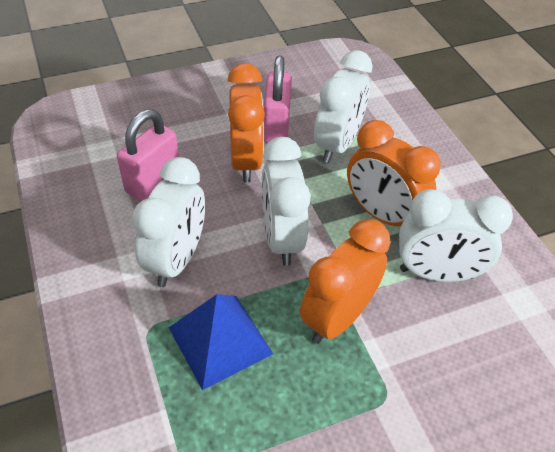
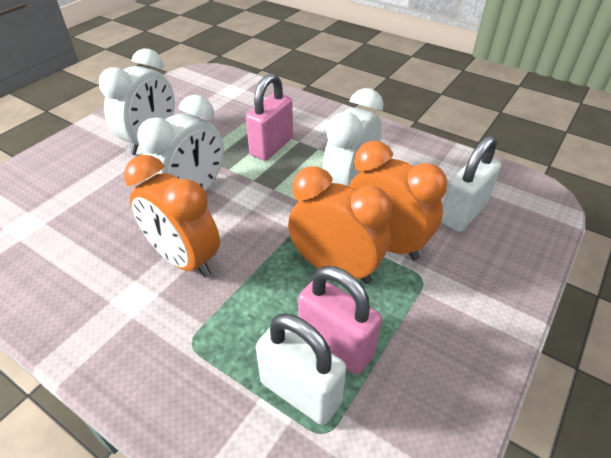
blue pyramid: 1 -> 0
white clock: 4 -> 3
white padlock: 0 -> 2

